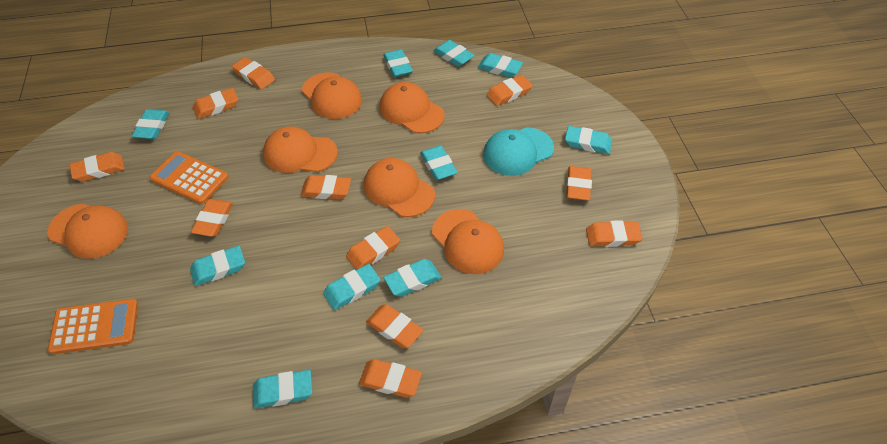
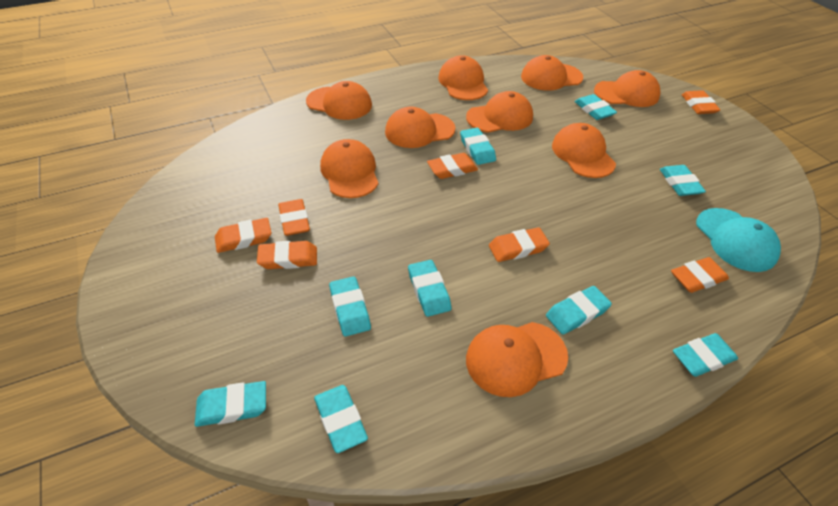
orange calculator: 2 -> 0
orange cap: 6 -> 9
orange eraser: 11 -> 7
turquoise eraser: 10 -> 9

